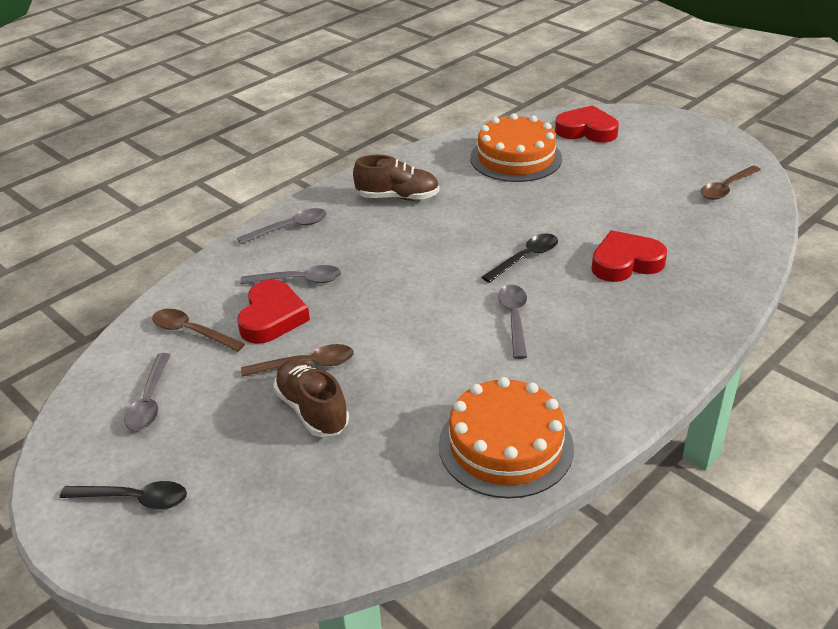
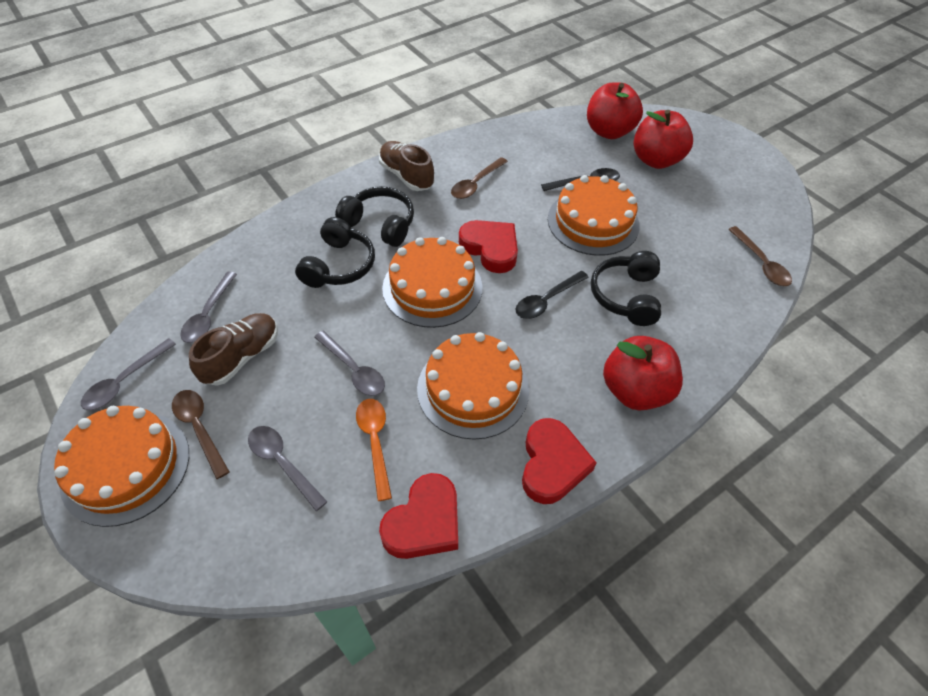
black headphones: 0 -> 3
orange cake: 2 -> 4
orange spoon: 0 -> 1
red apple: 0 -> 3

